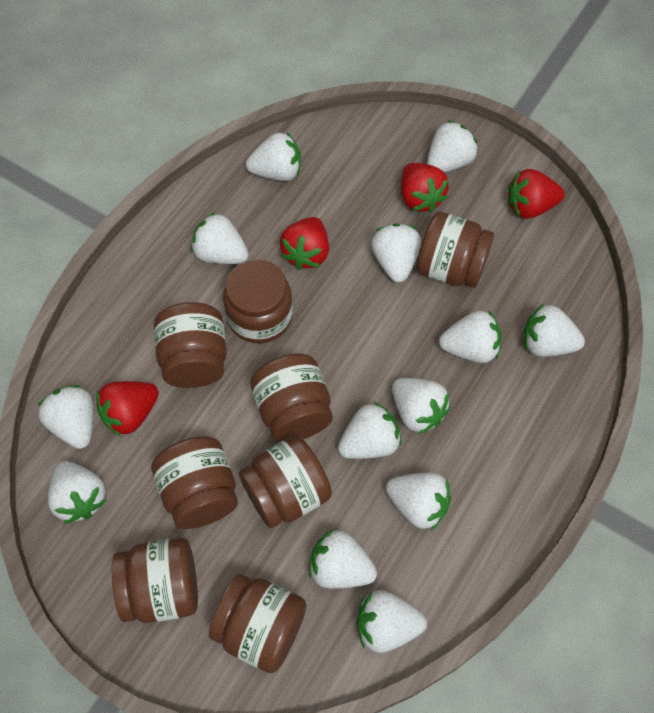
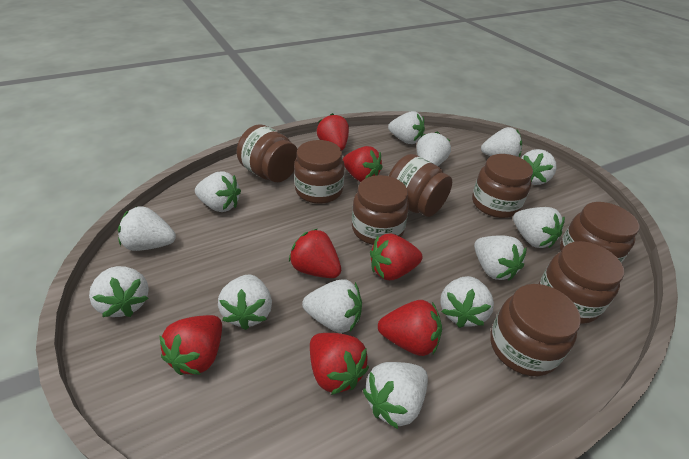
red strawberry: 4 -> 7

